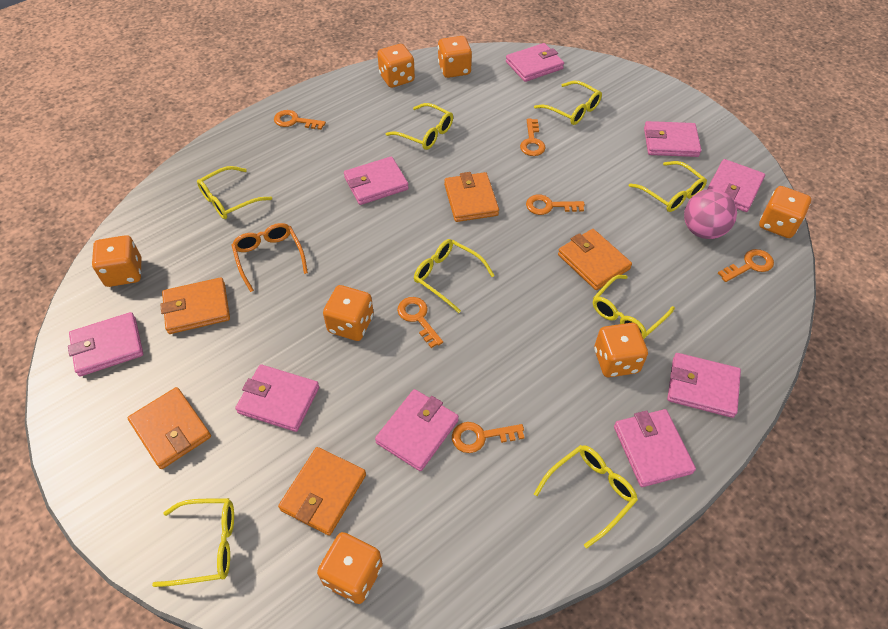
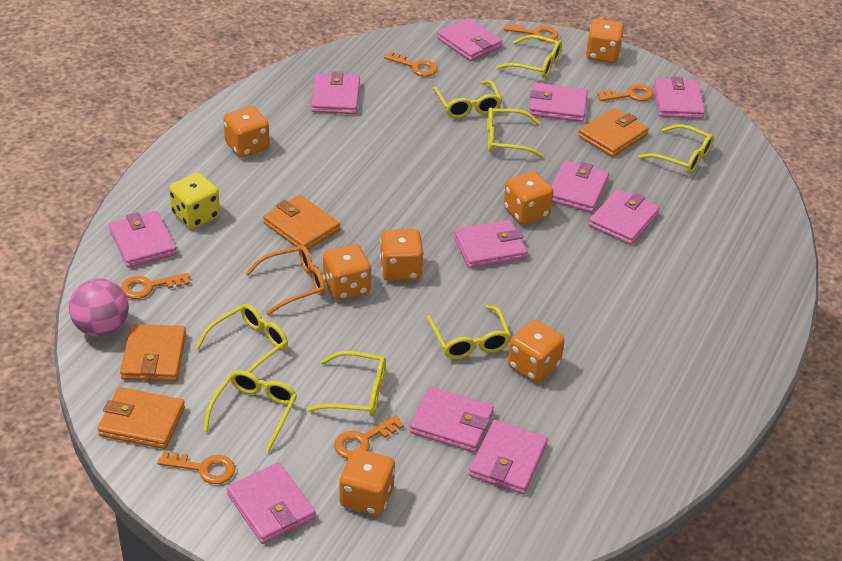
orange wallet: 5 -> 4
pink wallet: 9 -> 11
yellow dice: 0 -> 1

